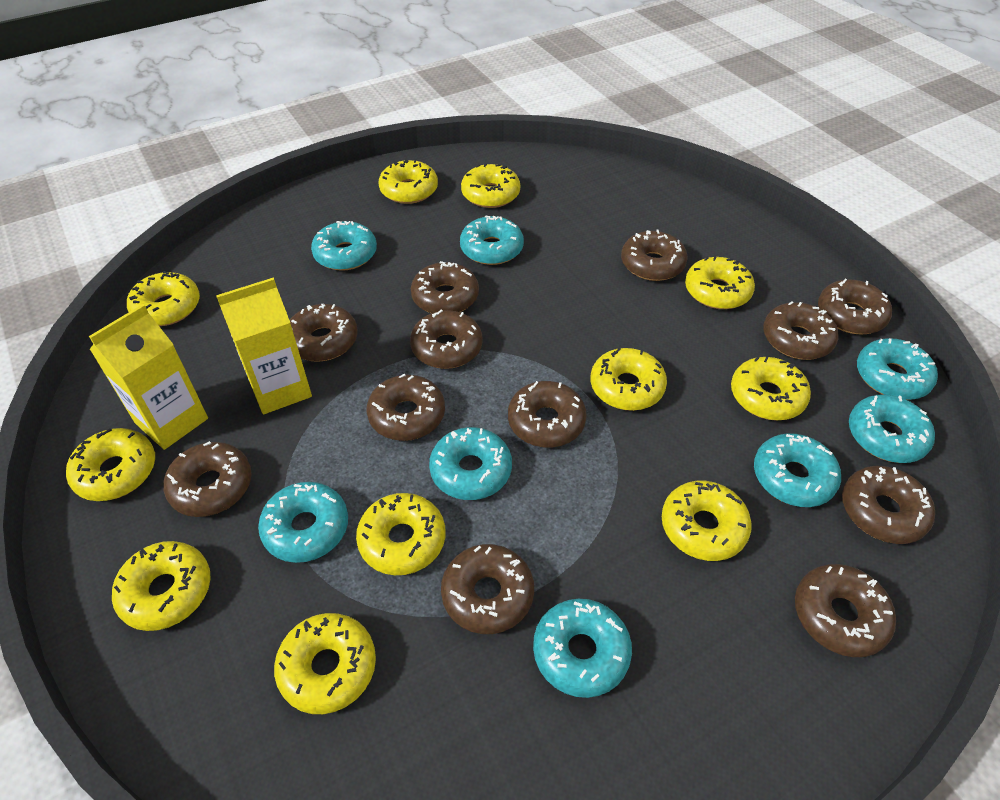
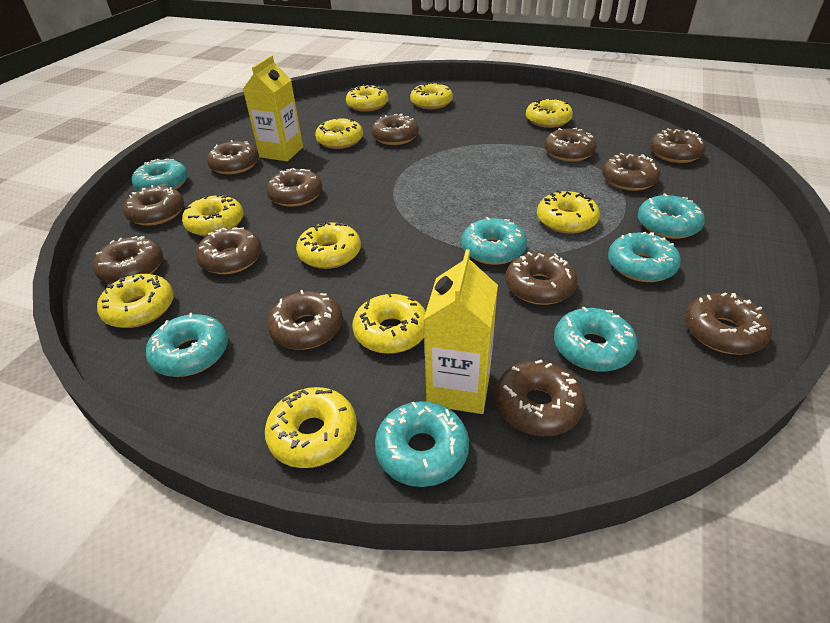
brown donut: 12 -> 13
turquoise donut: 8 -> 7
yellow donut: 11 -> 10

